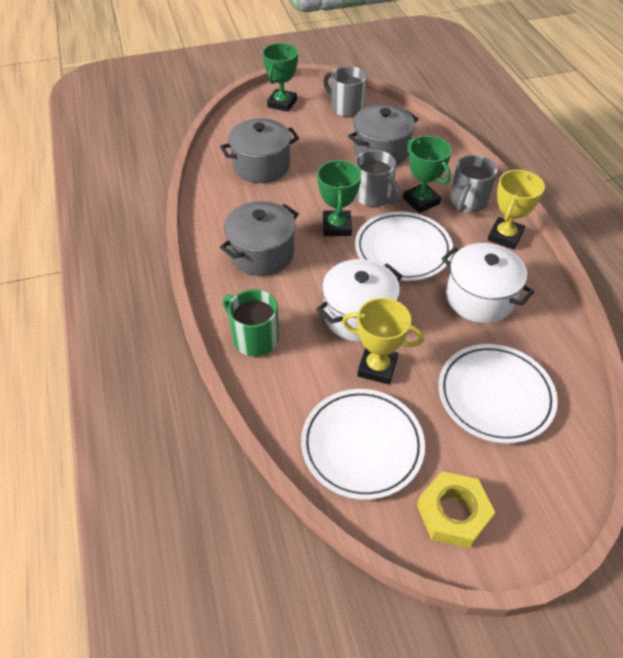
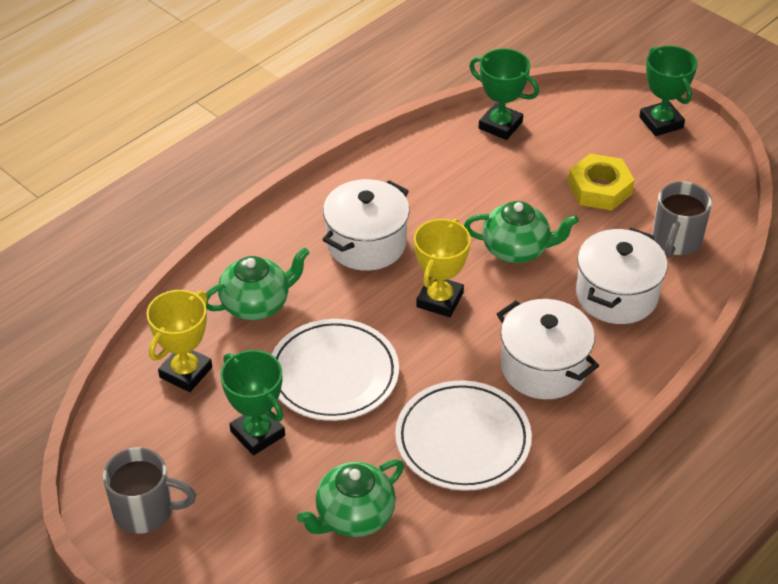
green mug: 1 -> 0
green teapot: 0 -> 3
grey mug: 3 -> 2
grey pot: 3 -> 0
white plate: 3 -> 2
white pot: 2 -> 3

